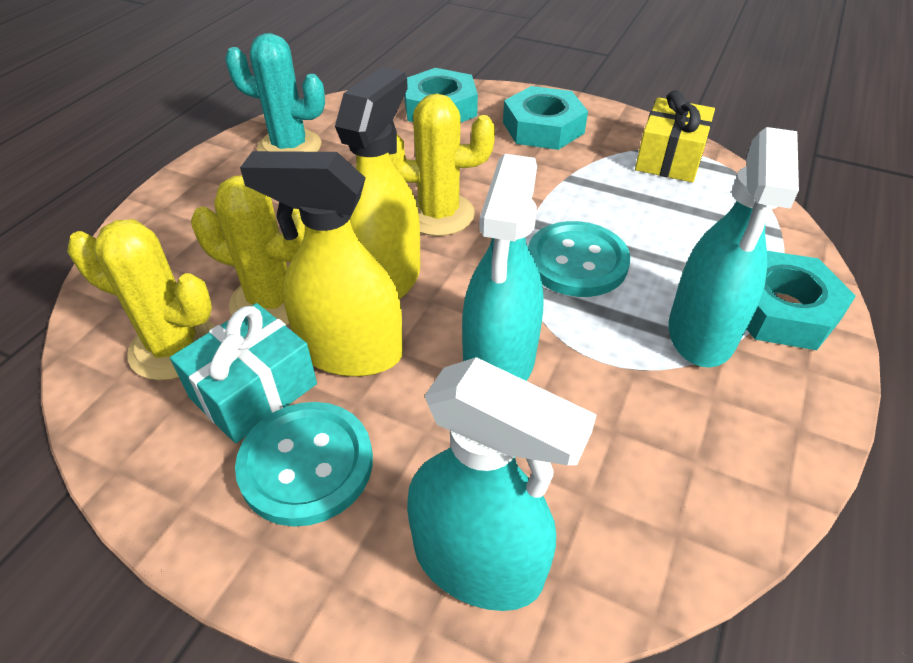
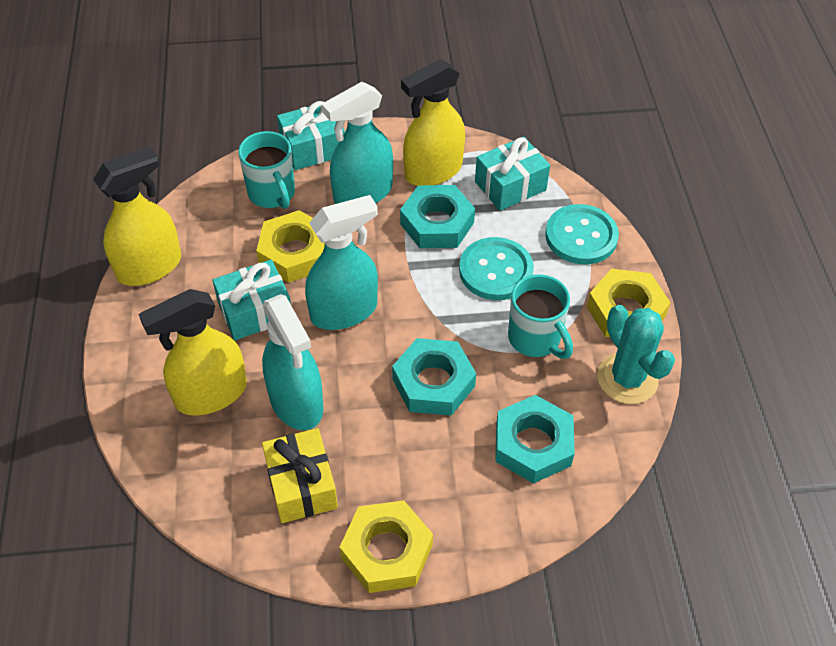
turquoise gift: 1 -> 3
turquoise mug: 0 -> 2
yellow cactus: 3 -> 0
yellow nut: 0 -> 3
yellow spray bottle: 2 -> 3

